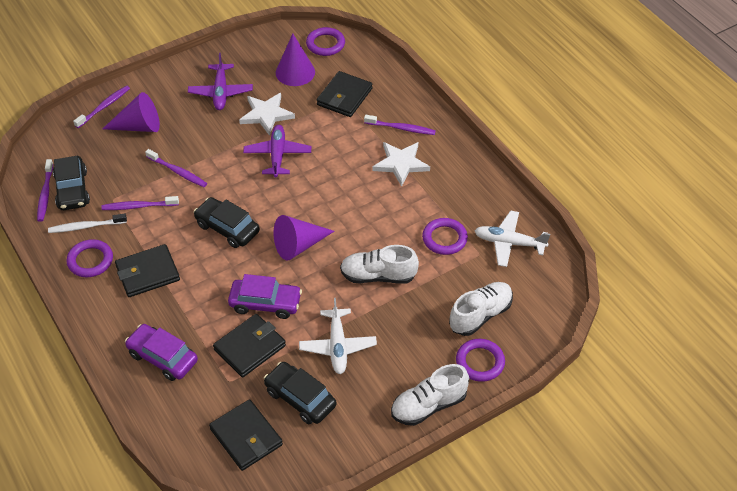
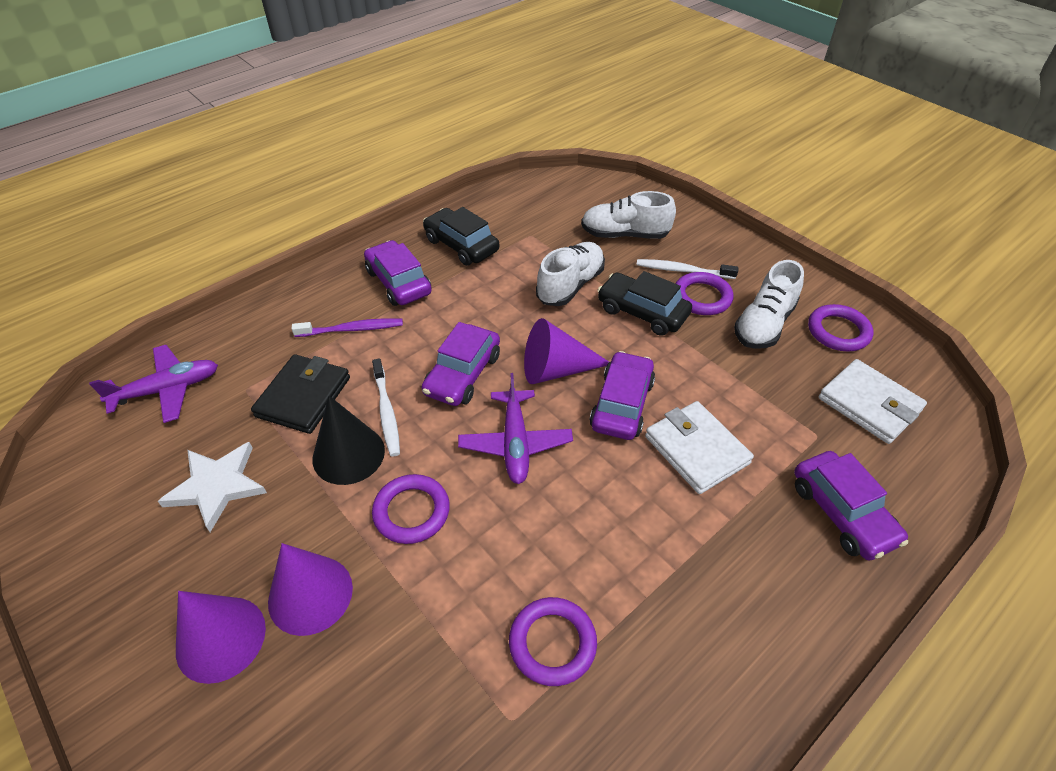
black car: 3 -> 2
black cone: 0 -> 1
black wallet: 4 -> 1
purple car: 2 -> 4
purple toothbrush: 5 -> 1
white plane: 2 -> 0
white star: 2 -> 1
white toothbrush: 1 -> 2
white wallet: 0 -> 2

